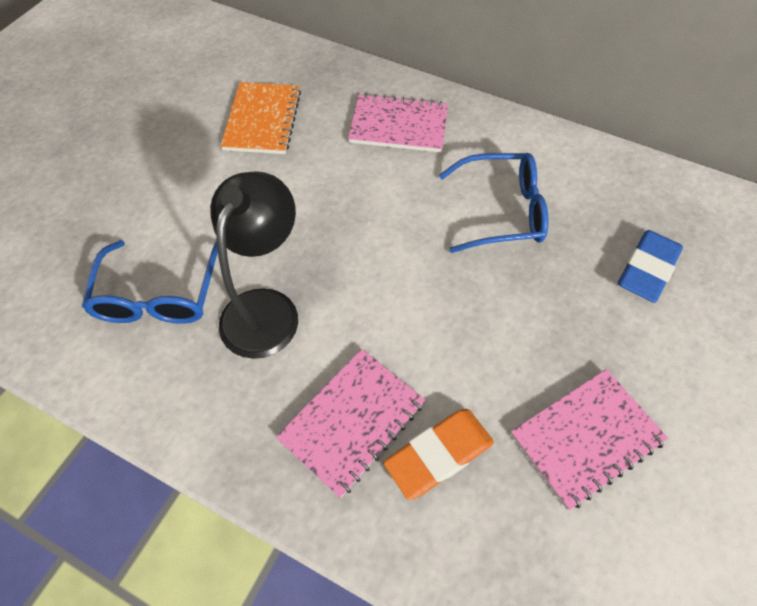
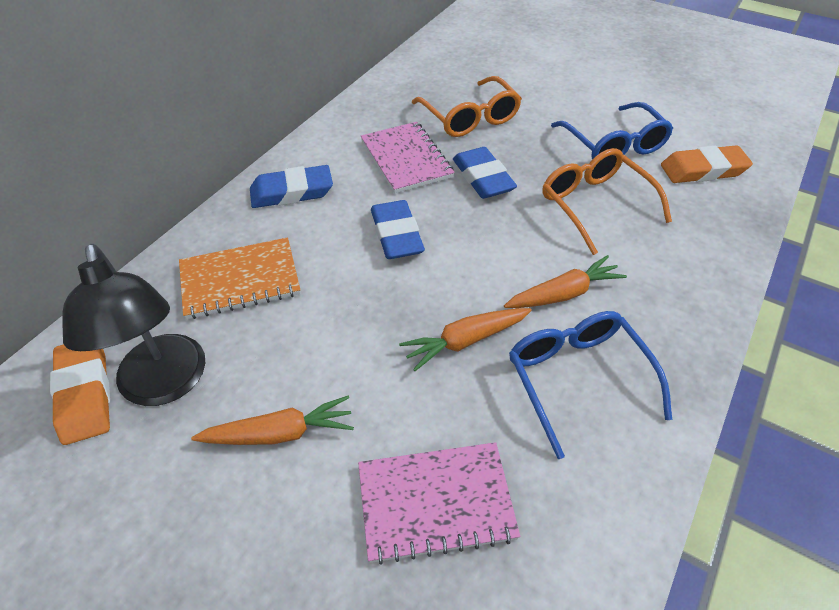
blue eraser: 1 -> 3
orange carrot: 0 -> 3
orange eraser: 1 -> 2
orange glasses: 0 -> 2
pink notebook: 3 -> 2

